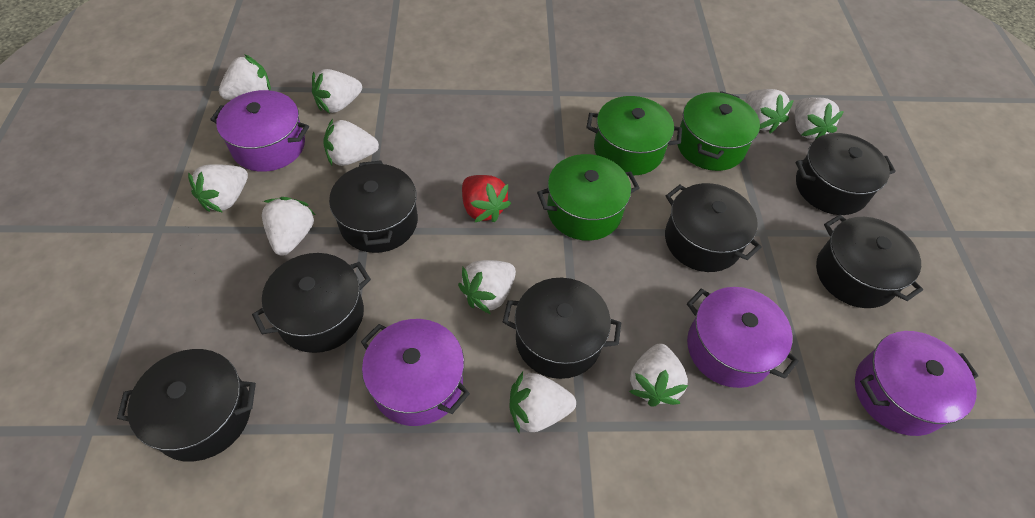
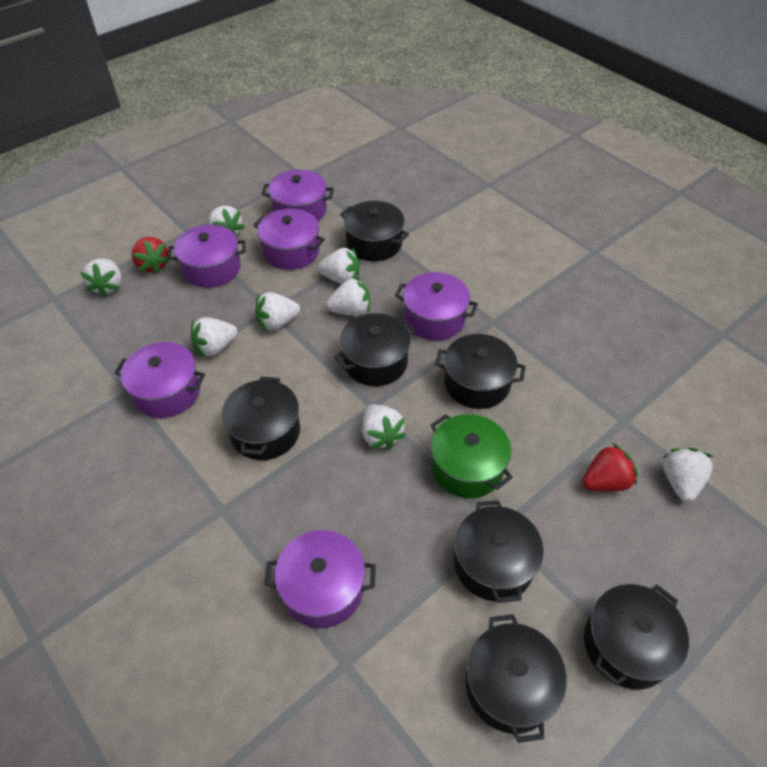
green pot: 3 -> 1
purple pot: 4 -> 6
red strawberry: 1 -> 2
white strawberry: 10 -> 8

